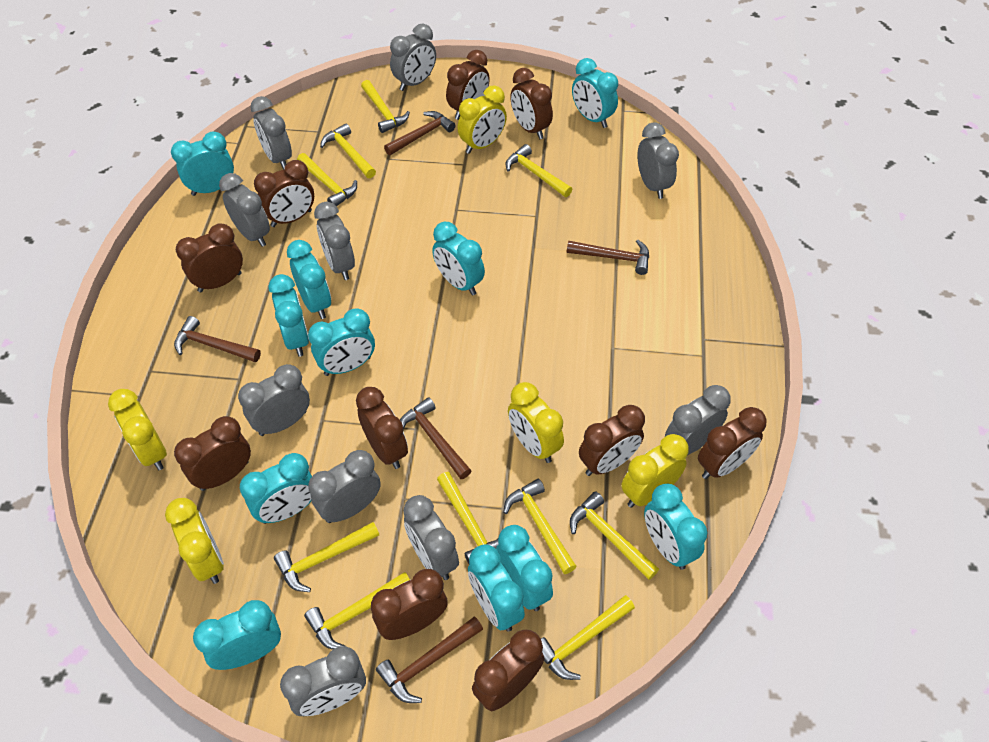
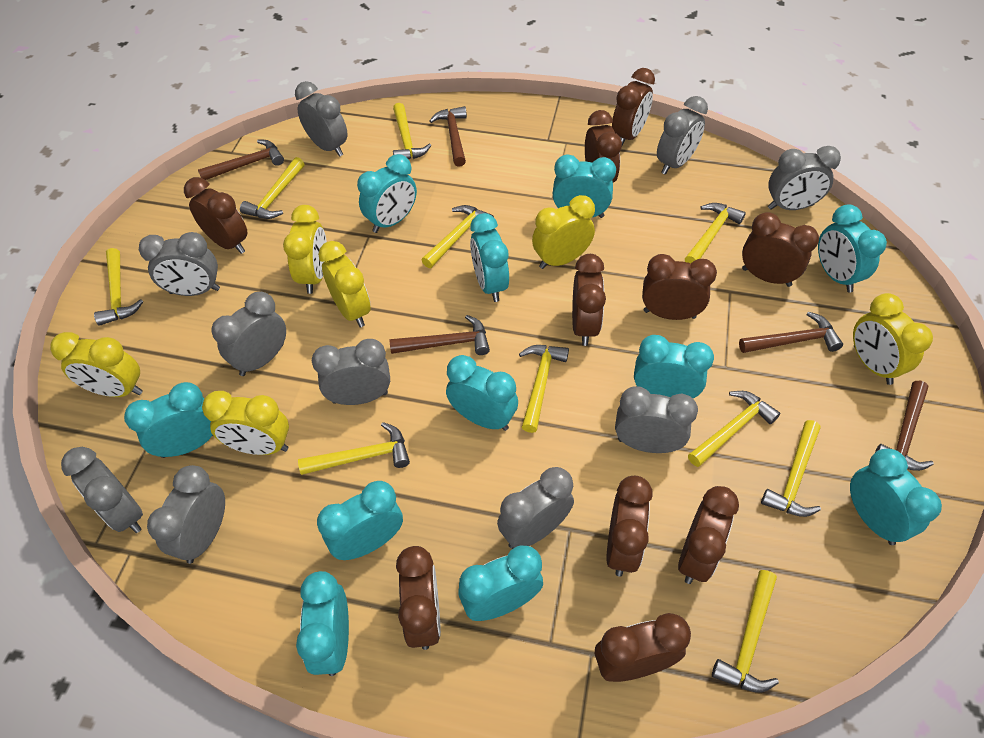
yellow clock: 5 -> 6

